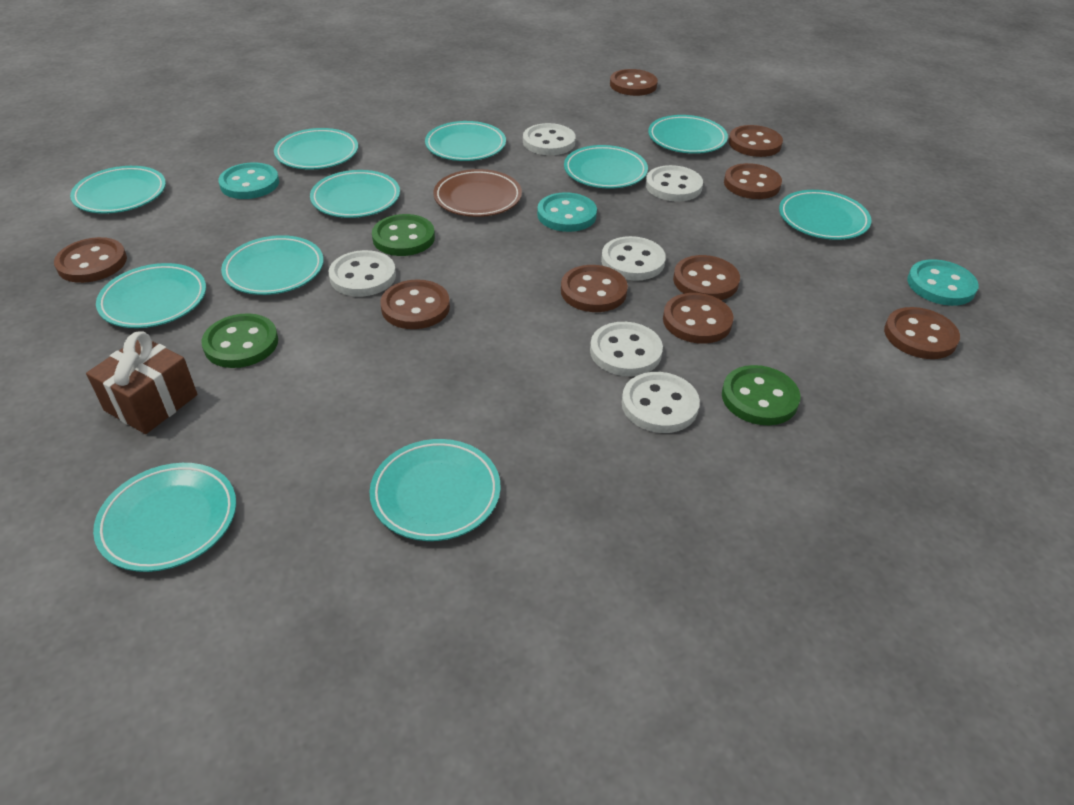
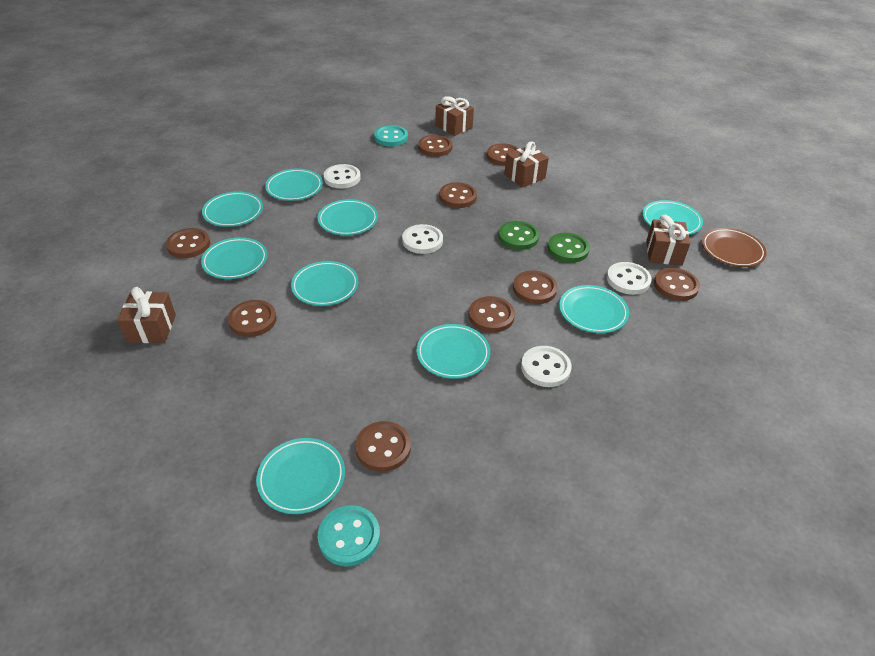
brown gift: 1 -> 4
green button: 3 -> 2
turquoise button: 3 -> 2
turquoise plate: 11 -> 9
white button: 6 -> 4

